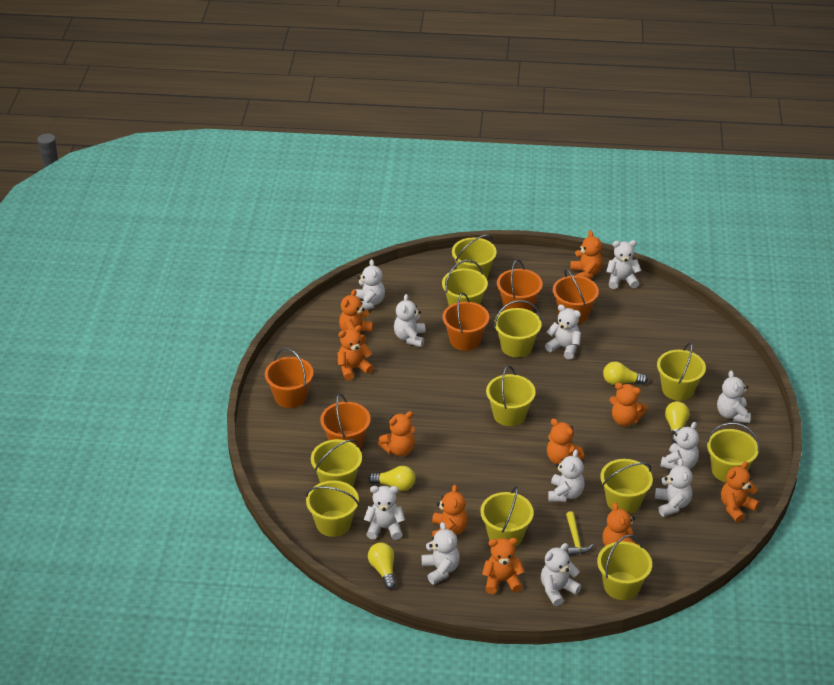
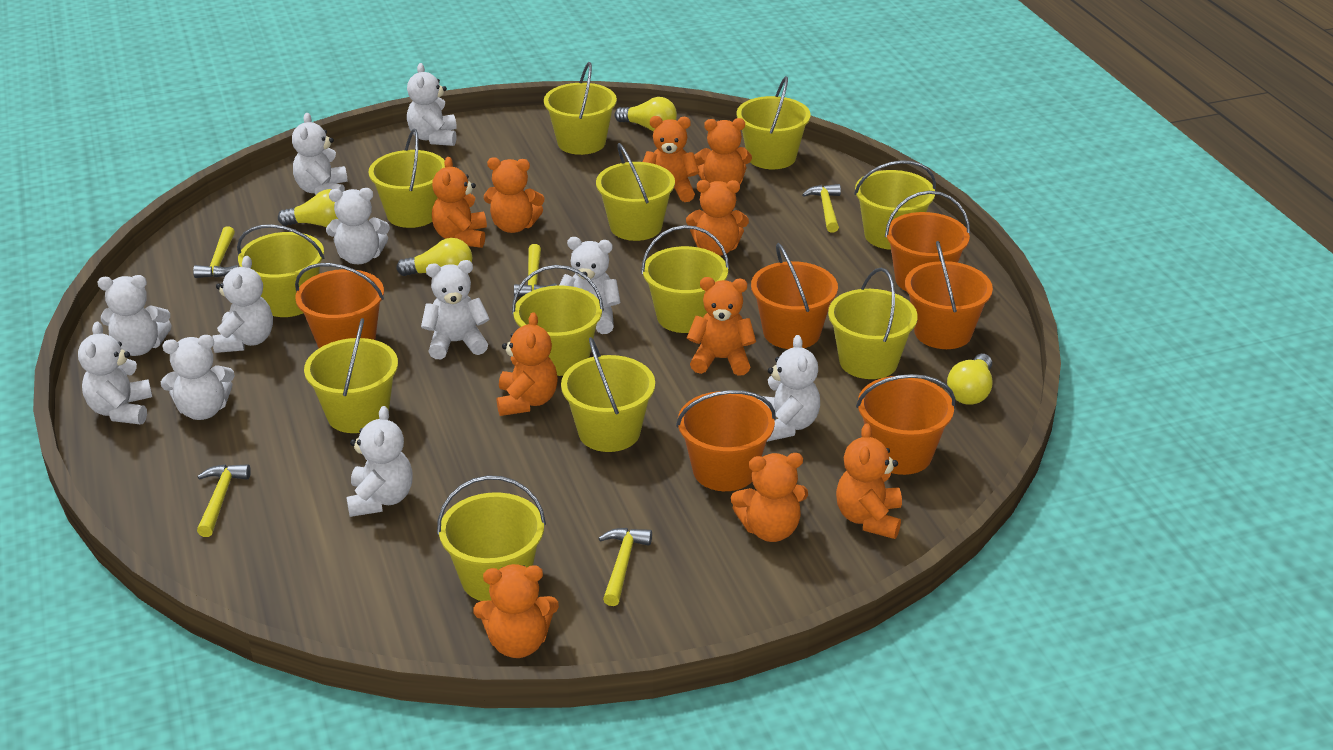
orange bucket: 5 -> 6
yellow bucket: 11 -> 12
yellow hammer: 1 -> 5

